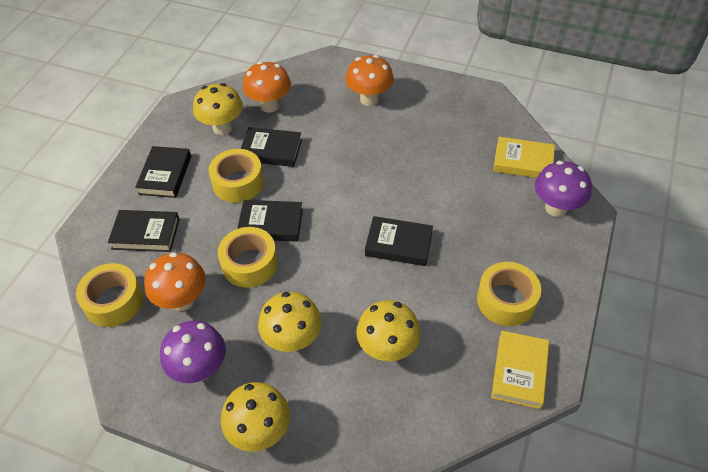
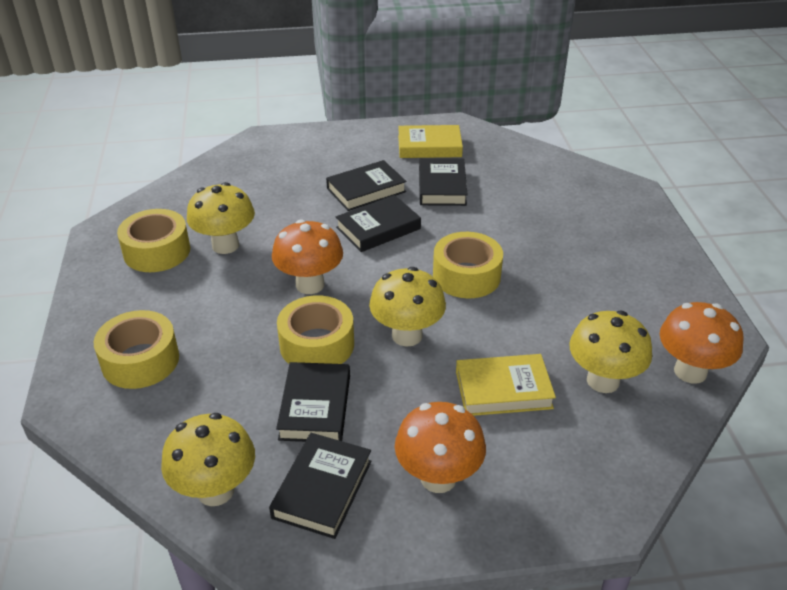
purple mushroom: 2 -> 0

